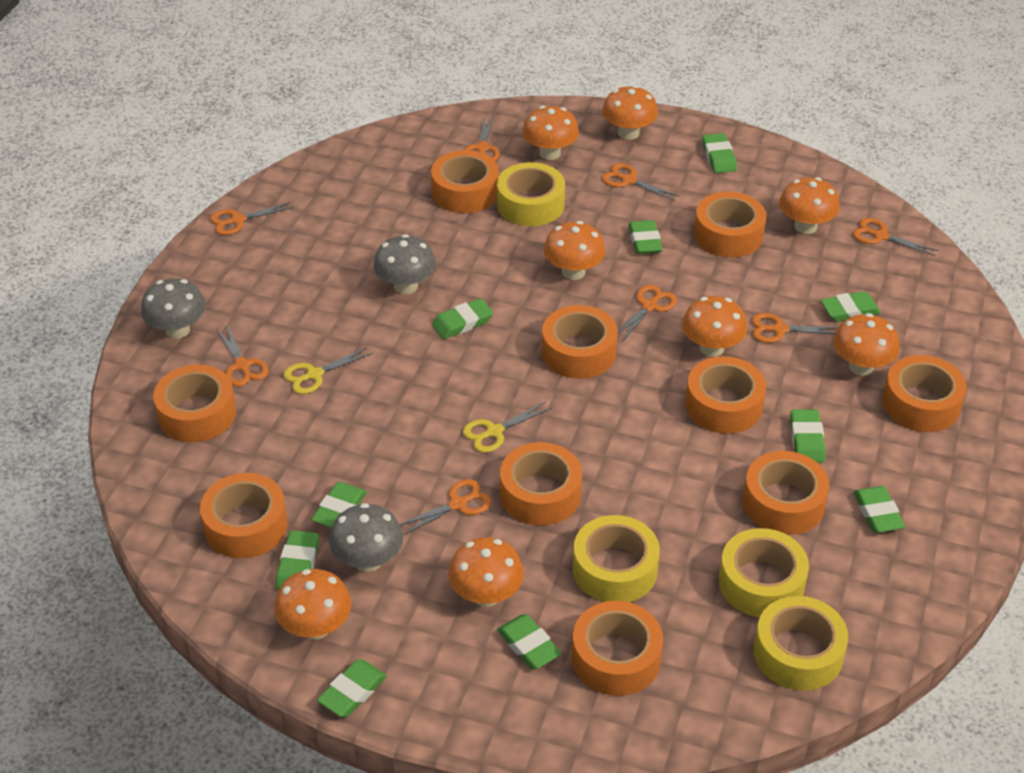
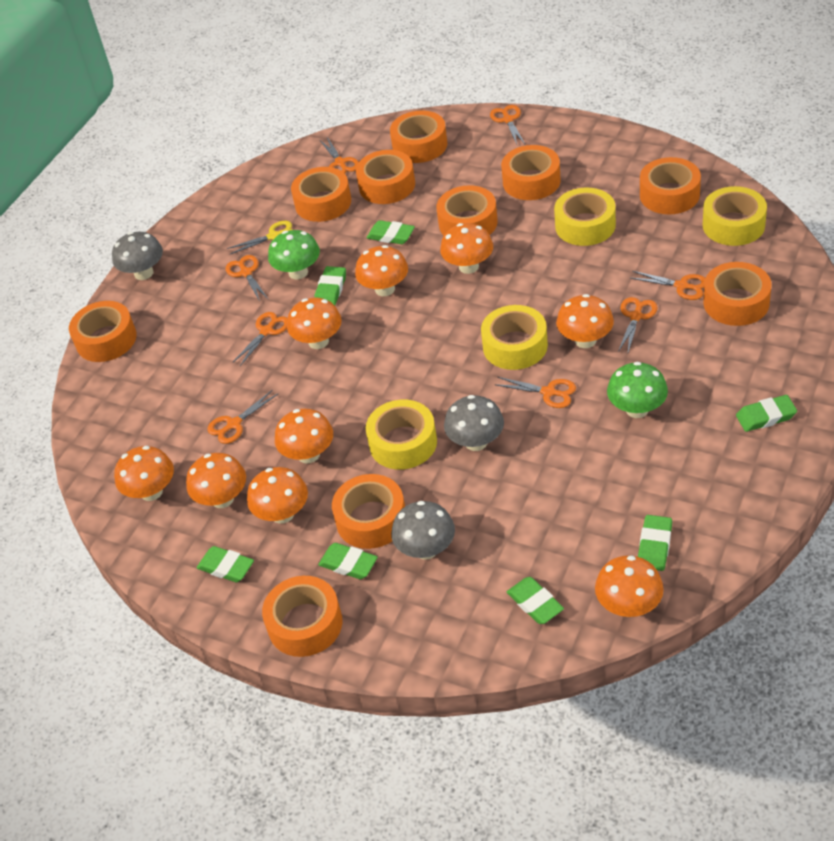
green eraser: 10 -> 7
green mushroom: 0 -> 2
orange mushroom: 8 -> 9
yellow scissors: 2 -> 1

